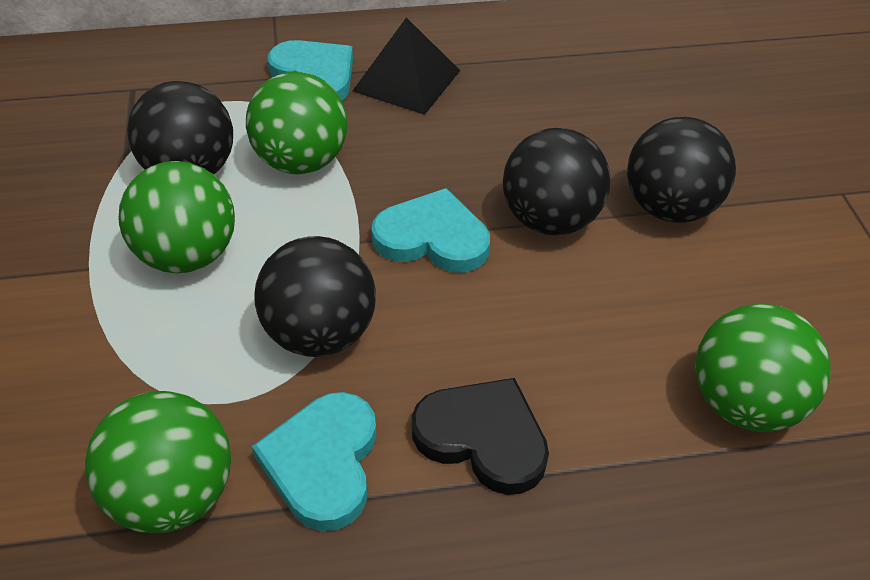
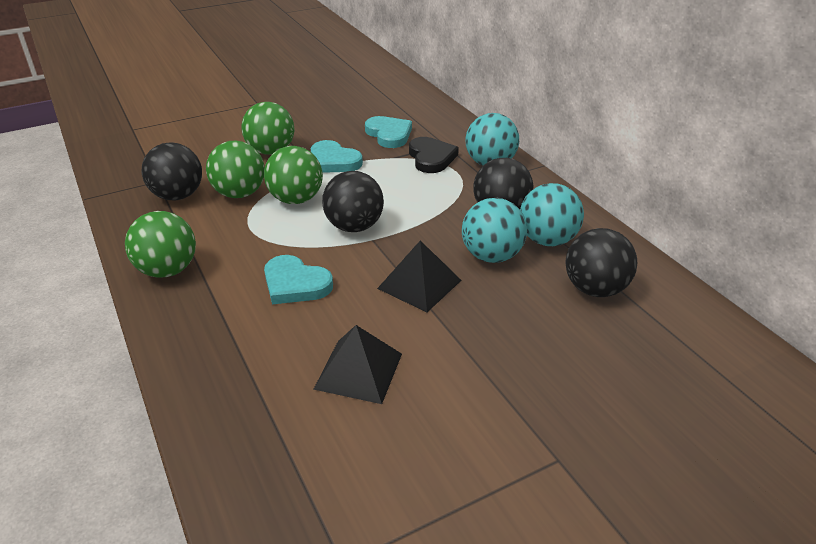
black pyramid: 1 -> 2
turquoise ball: 0 -> 3

